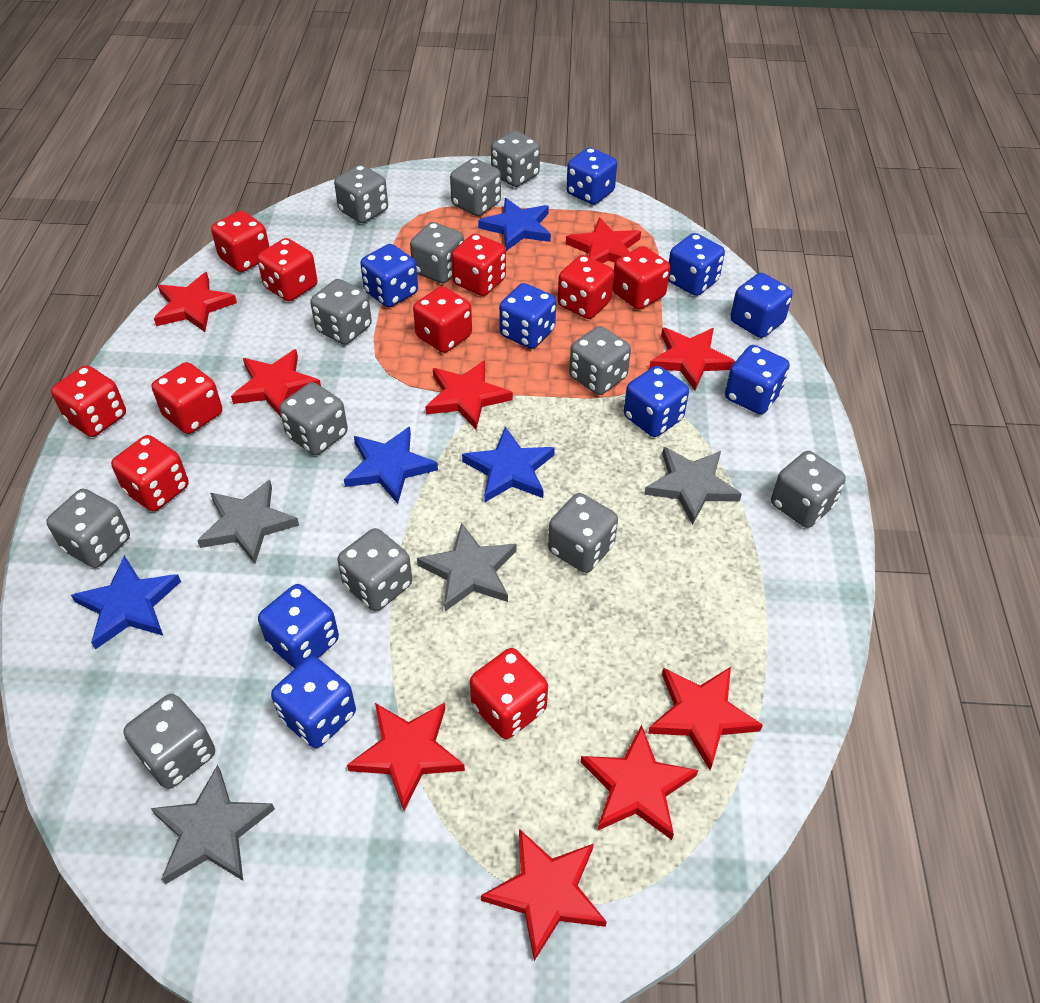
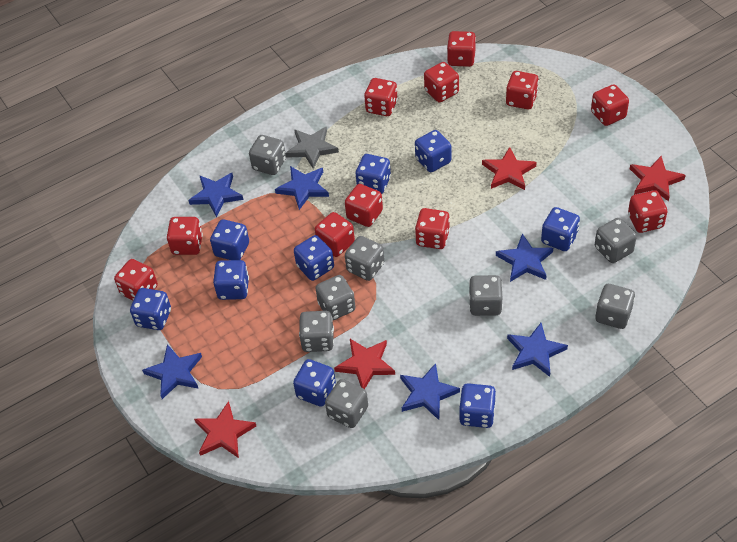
blue star: 4 -> 6
grey dice: 12 -> 8
grey star: 4 -> 1
red dice: 10 -> 11
red star: 9 -> 4

